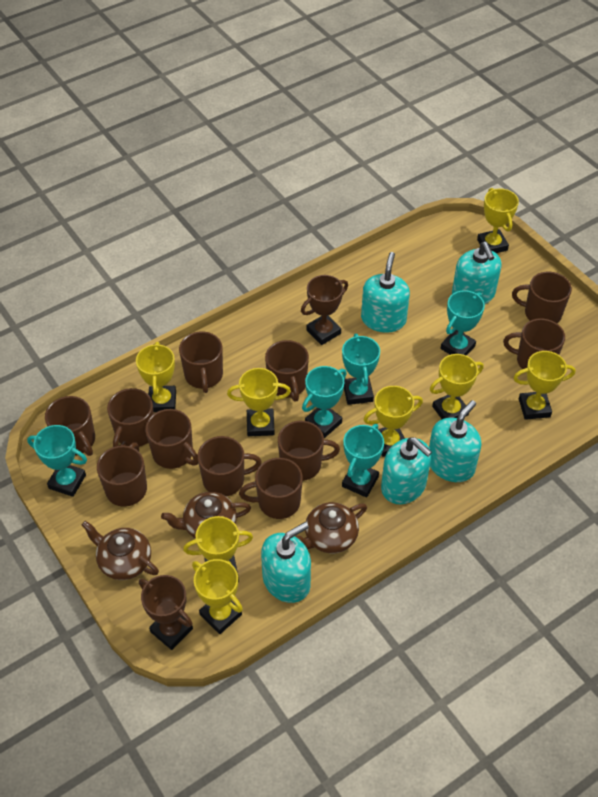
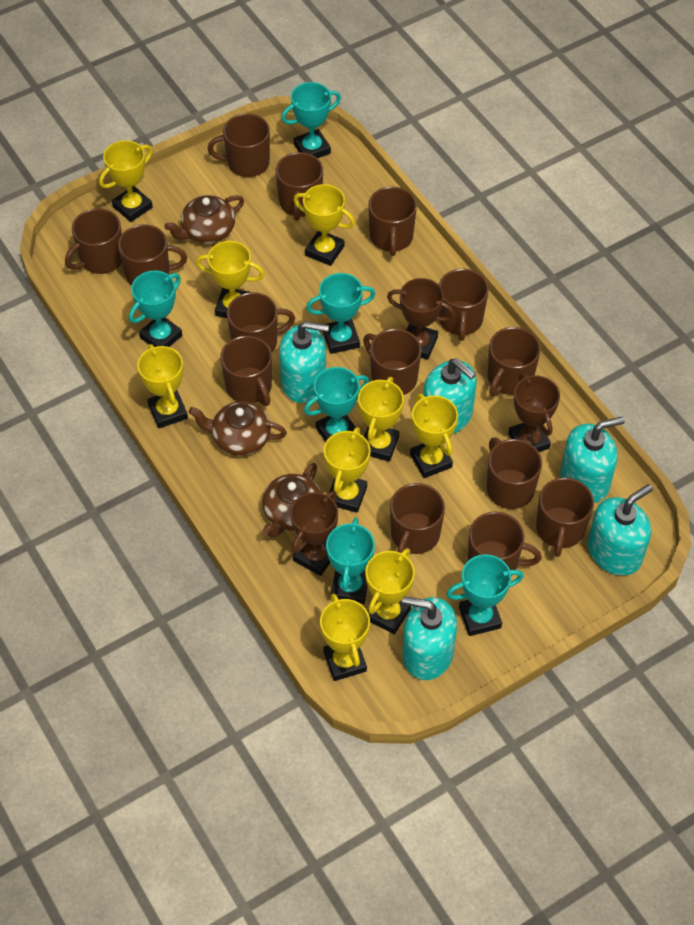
brown mug: 11 -> 14
brown trophy: 2 -> 3
turquoise trophy: 5 -> 6
yellow trophy: 8 -> 9

